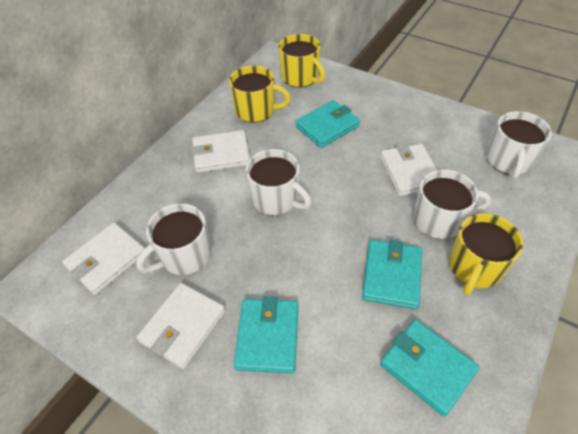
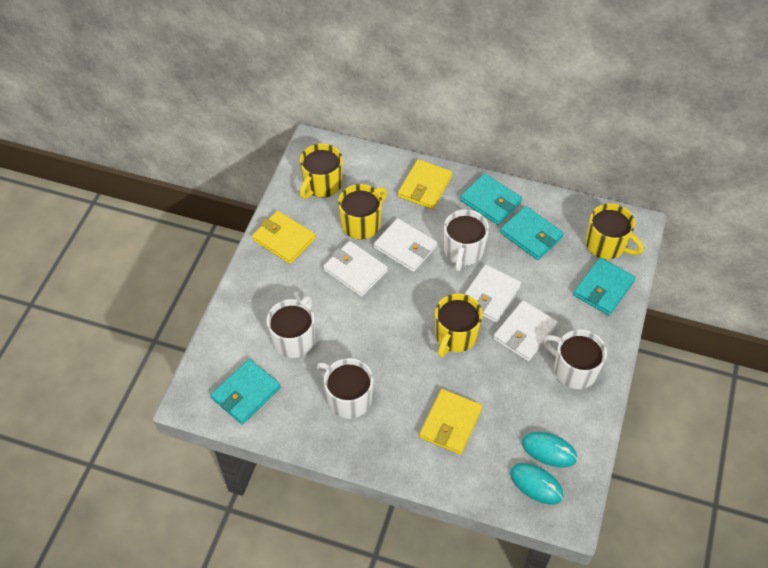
turquoise mouse: 0 -> 2
yellow mug: 3 -> 4
yellow wallet: 0 -> 3

